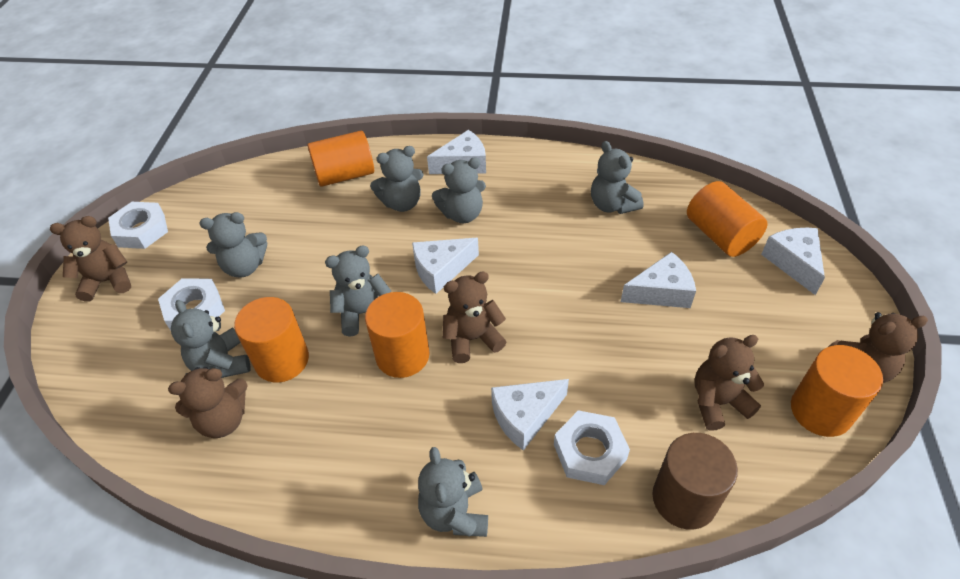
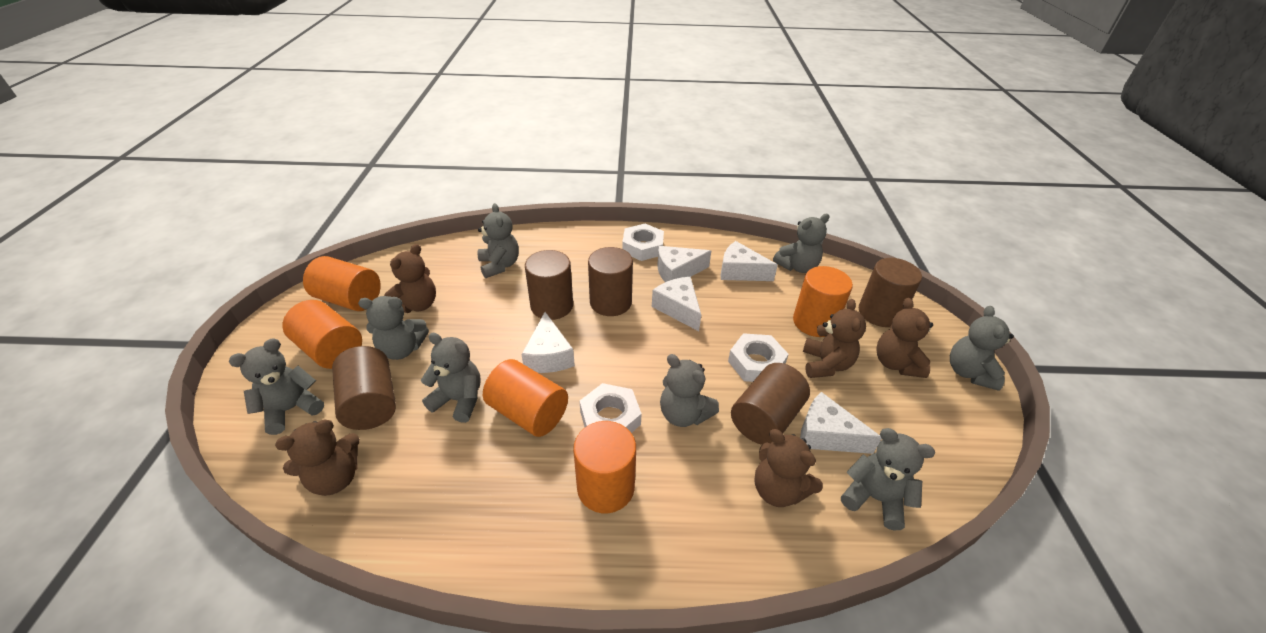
brown cylinder: 1 -> 5
grey teddy bear: 7 -> 8

